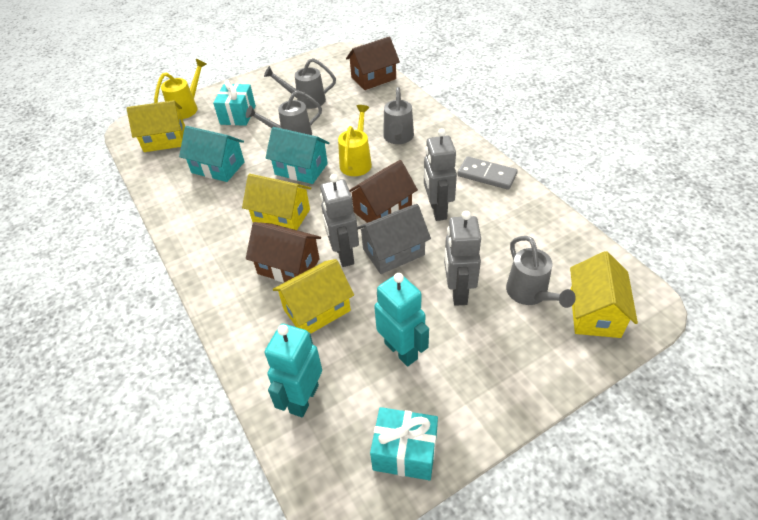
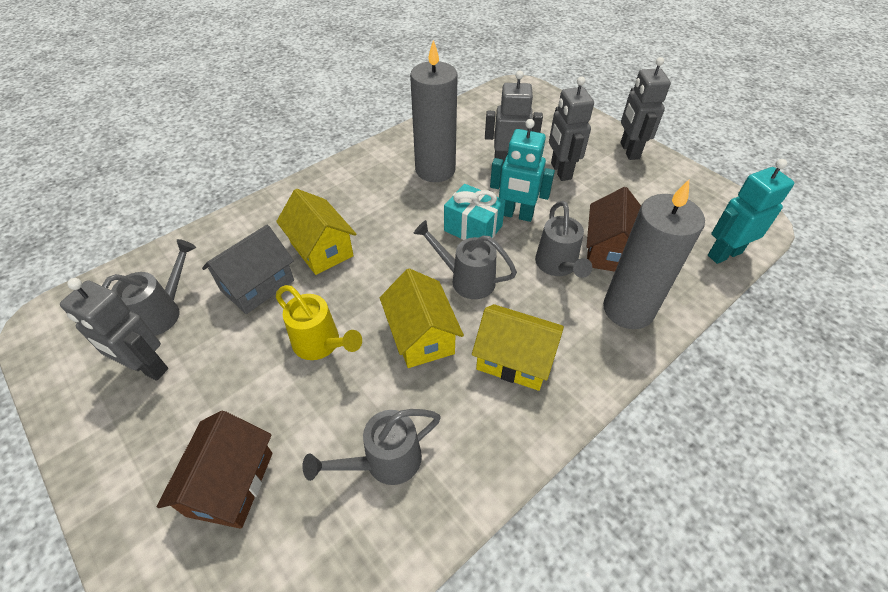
brown house: 3 -> 2
grey candle: 0 -> 2
grey domino: 1 -> 0
grey robot: 3 -> 4
turquoise gift: 2 -> 1
turquoise house: 2 -> 0
yellow house: 4 -> 3
yellow watering can: 2 -> 1

